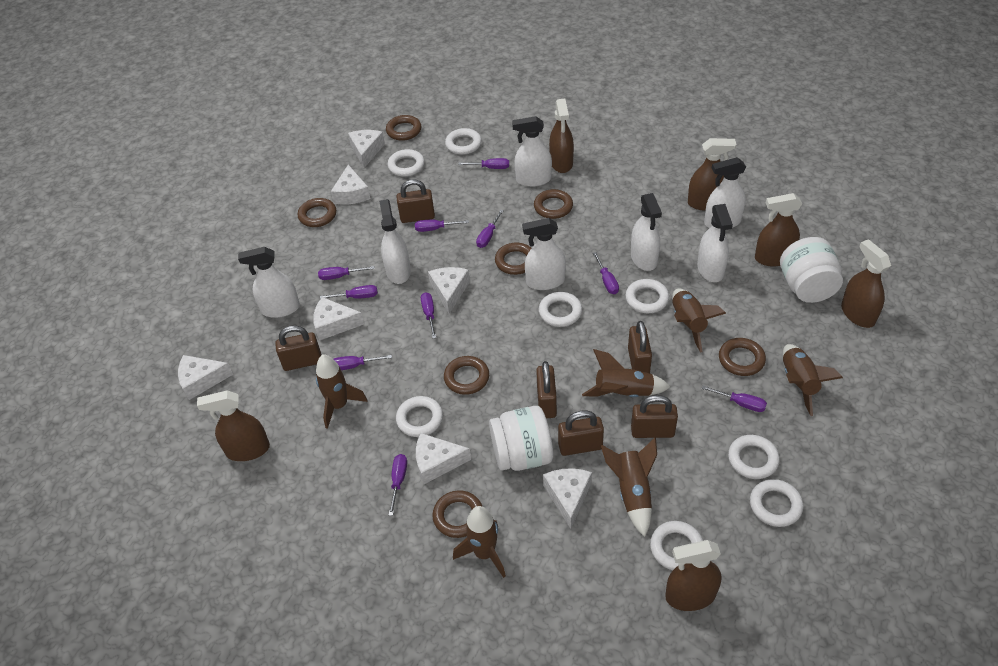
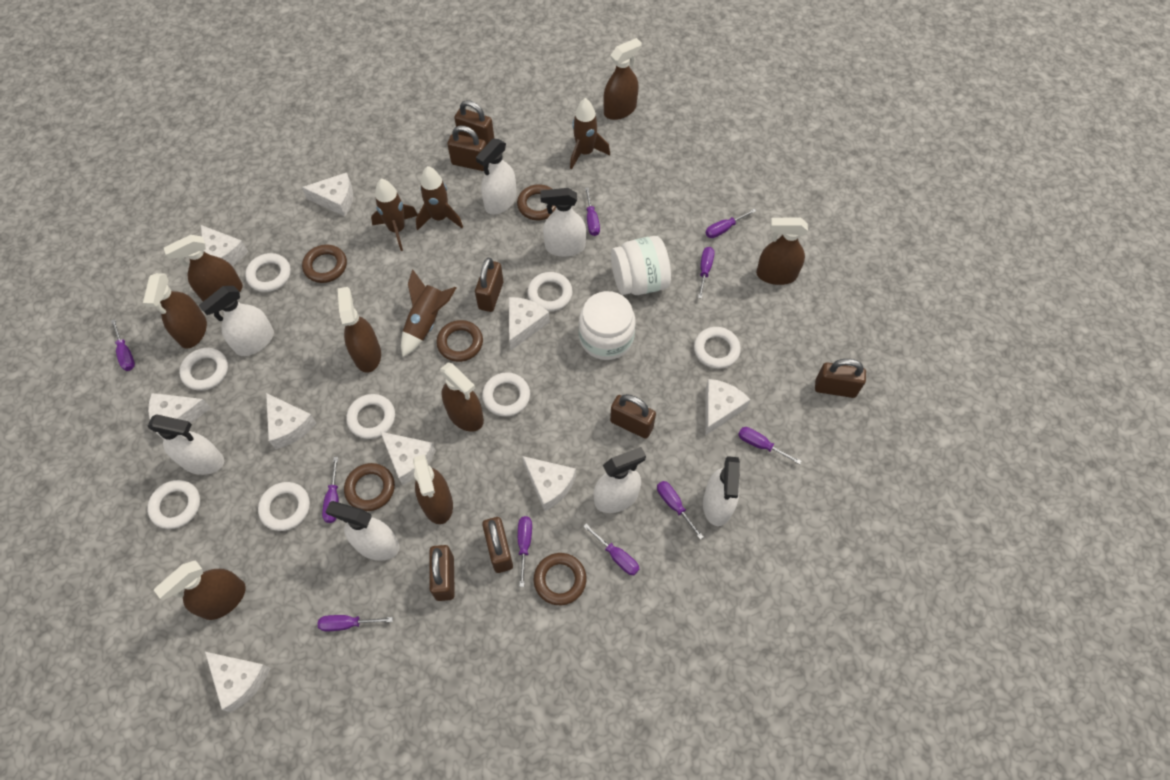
brown padlock: 6 -> 7
brown ring: 7 -> 5
brown rocket: 6 -> 4
brown spray bottle: 6 -> 8
white cheese: 7 -> 9

